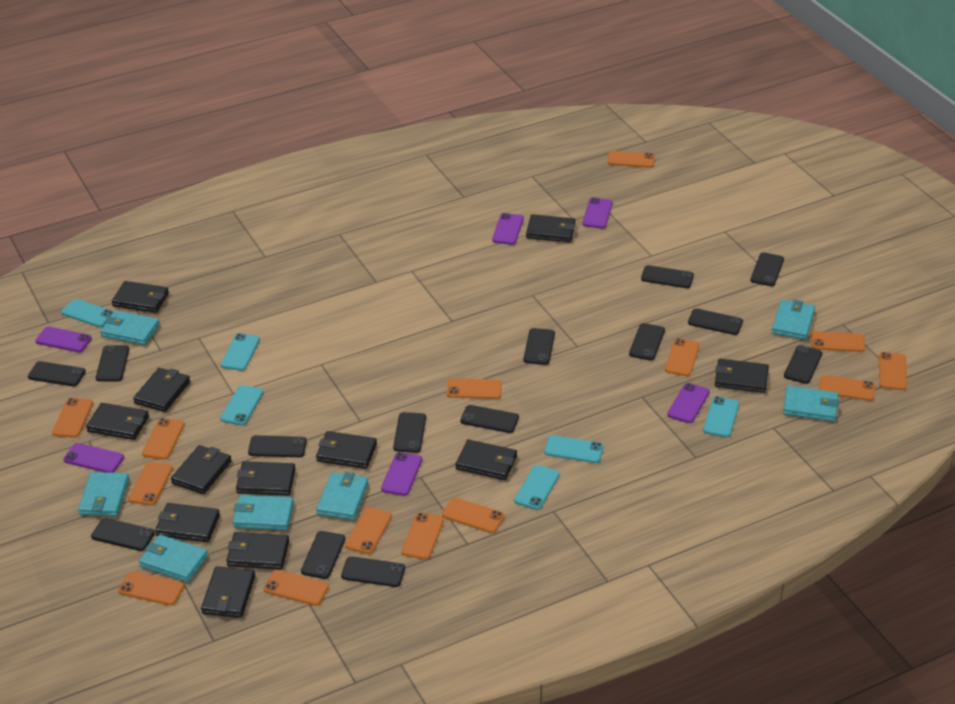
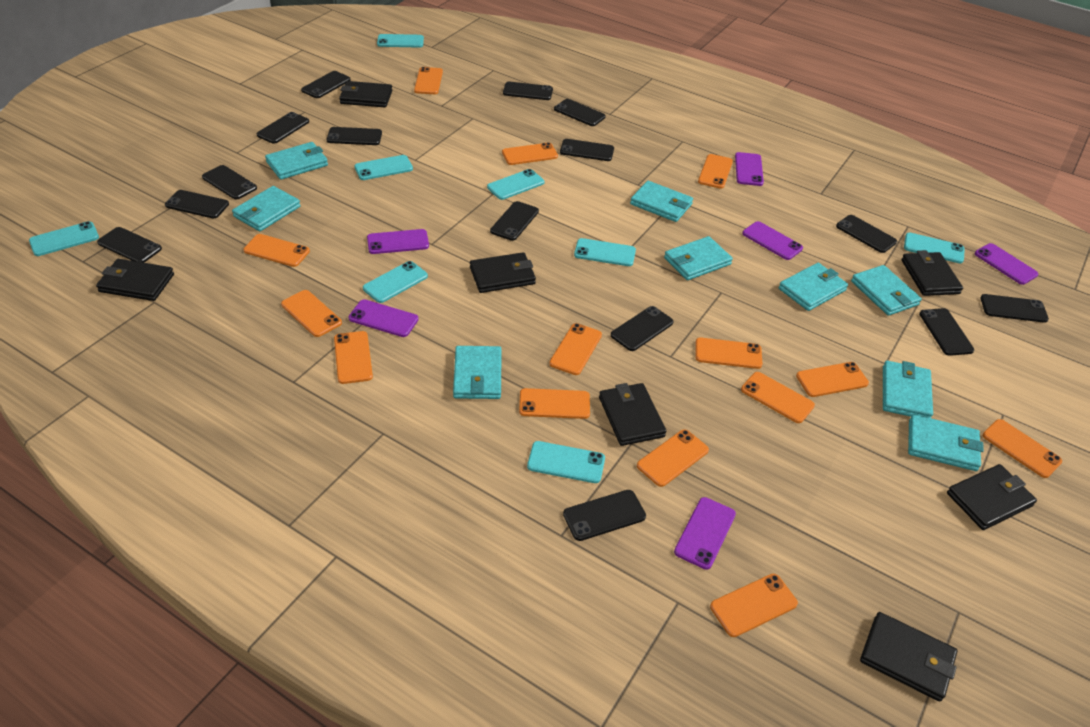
black phone: 14 -> 15
black wallet: 12 -> 7
turquoise phone: 6 -> 8
turquoise wallet: 7 -> 9

